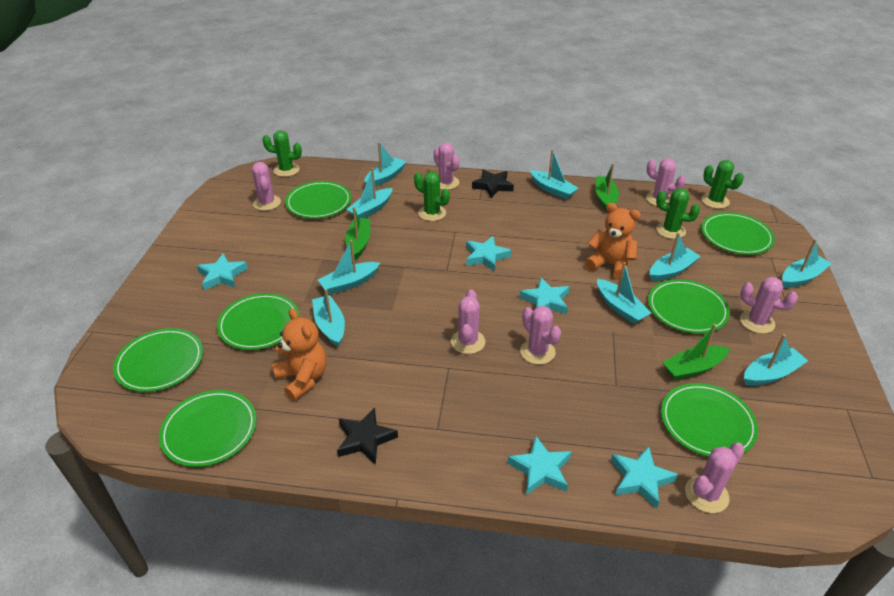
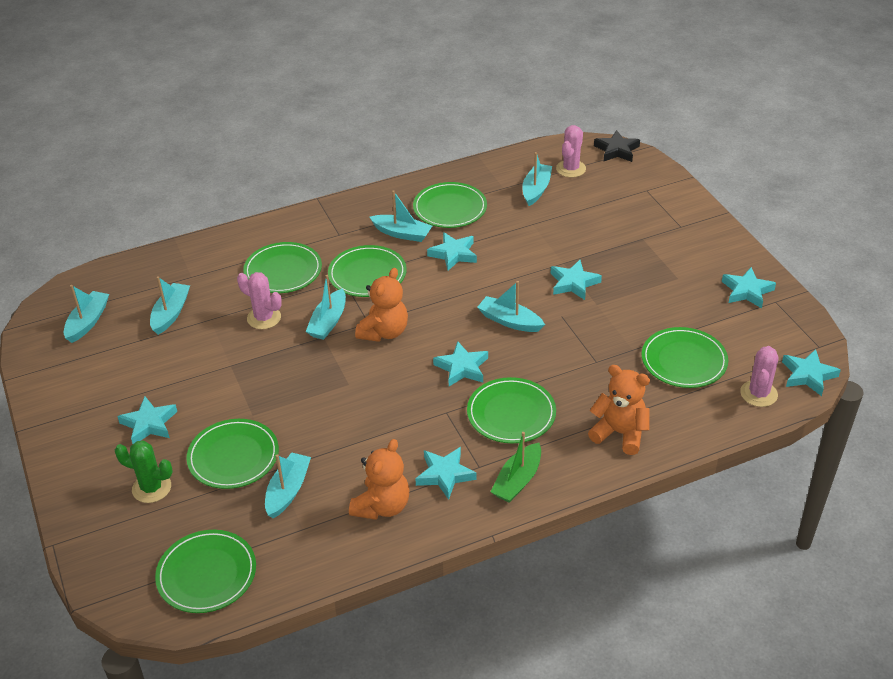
black star: 2 -> 1
green boat: 3 -> 1
green cactus: 4 -> 1
orange teddy bear: 2 -> 3
pink cactus: 7 -> 3
turquoise boat: 9 -> 7
turquoise star: 5 -> 7

